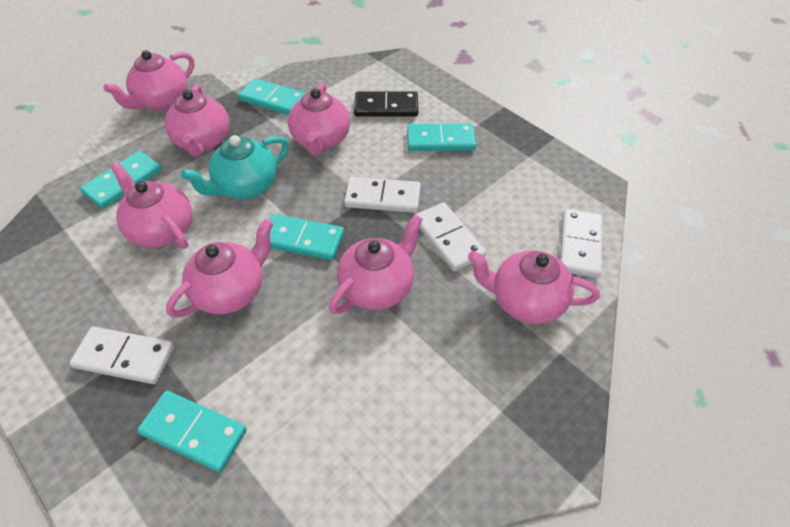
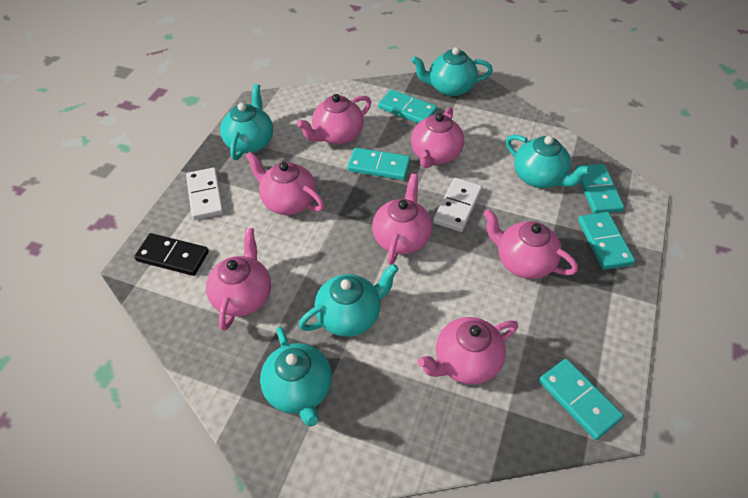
turquoise teapot: 1 -> 5
white domino: 4 -> 2

